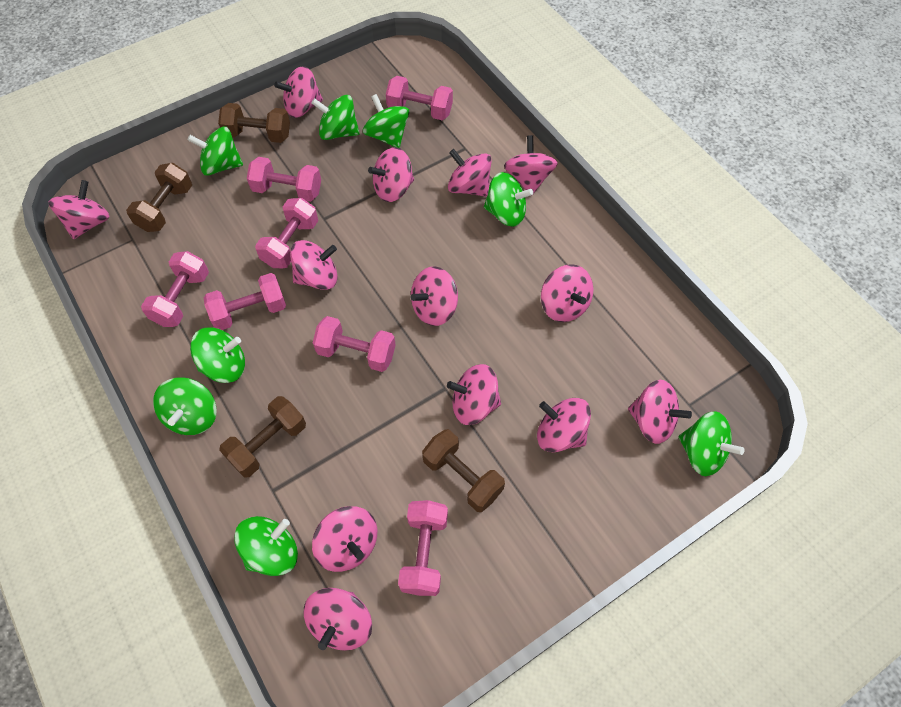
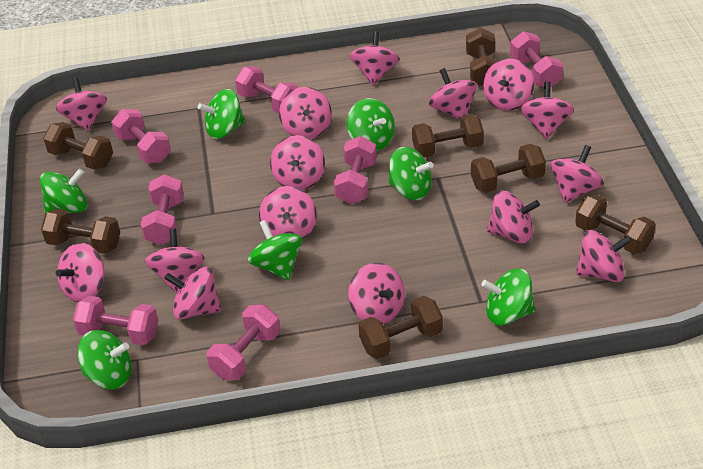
brown dumbbell: 4 -> 7
green spinning top: 8 -> 7
pink spinning top: 13 -> 15

